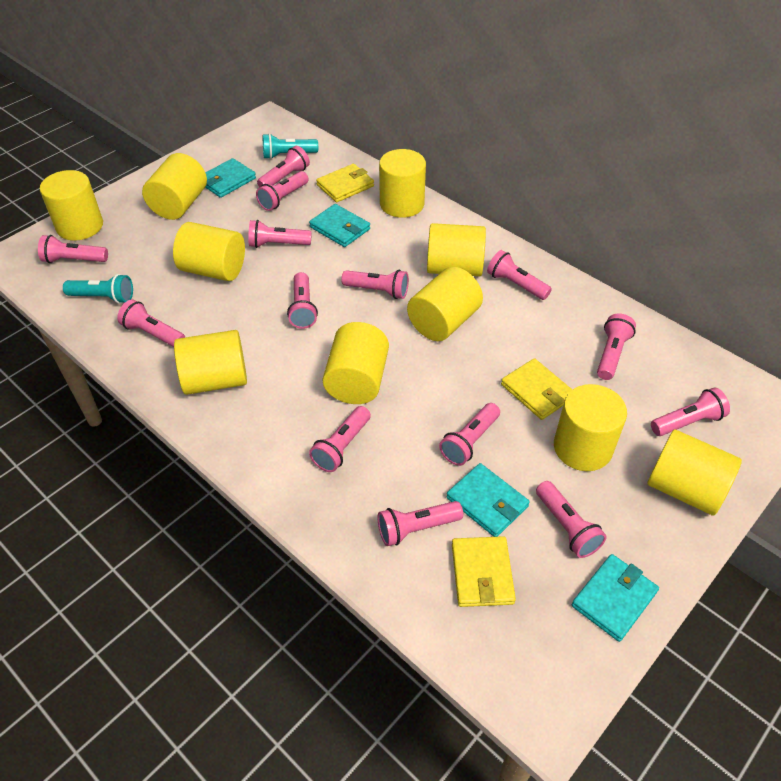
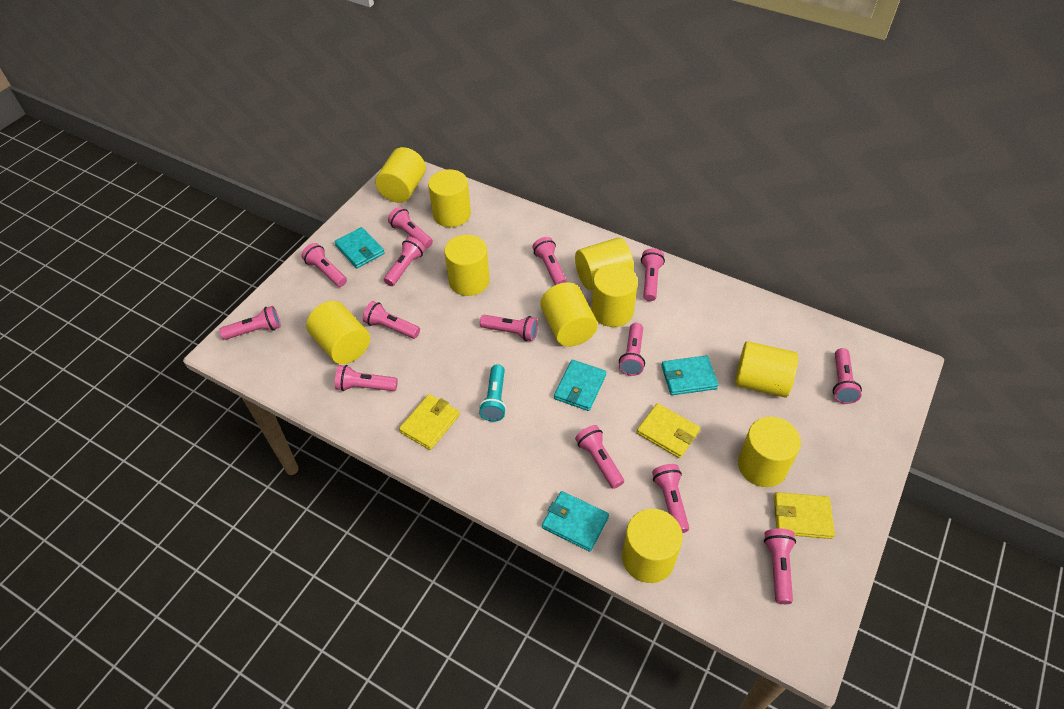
turquoise flashlight: 2 -> 1

